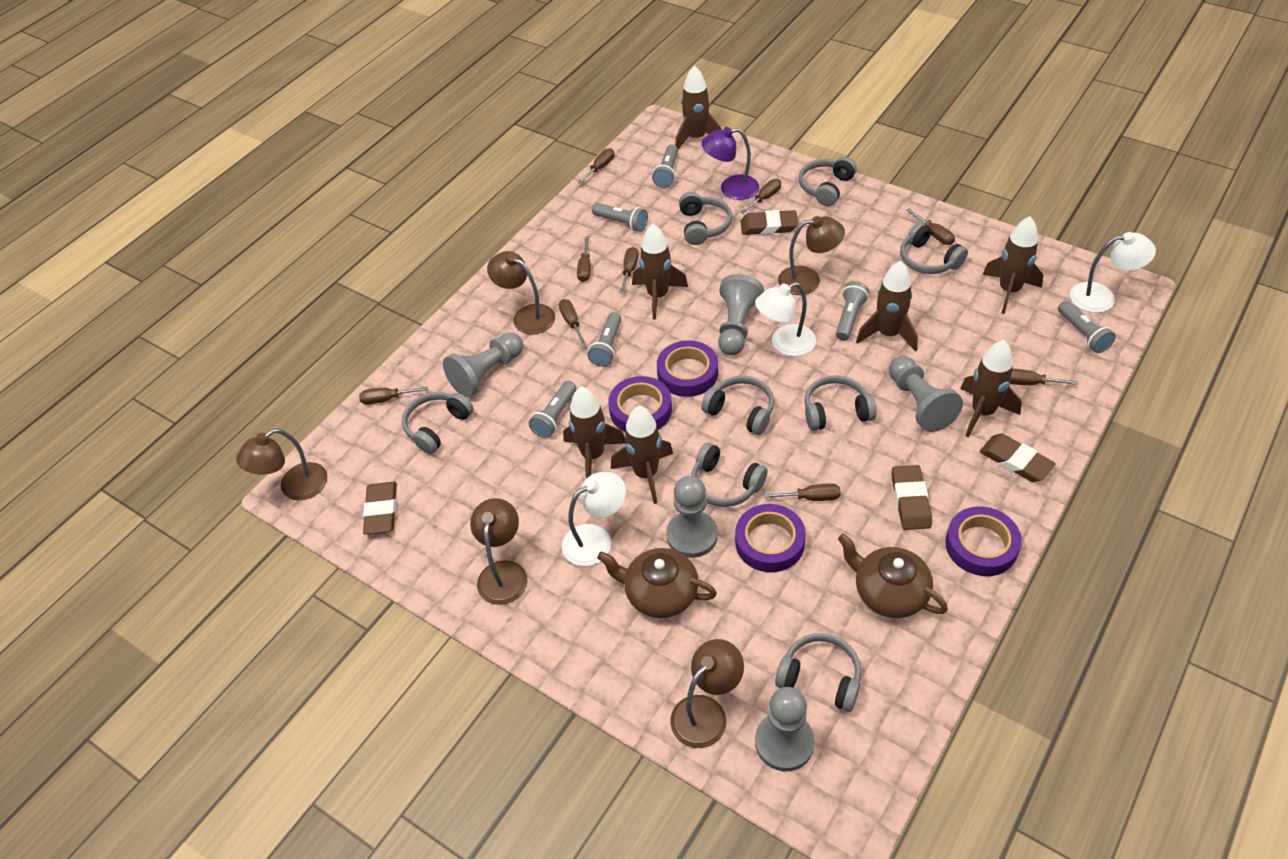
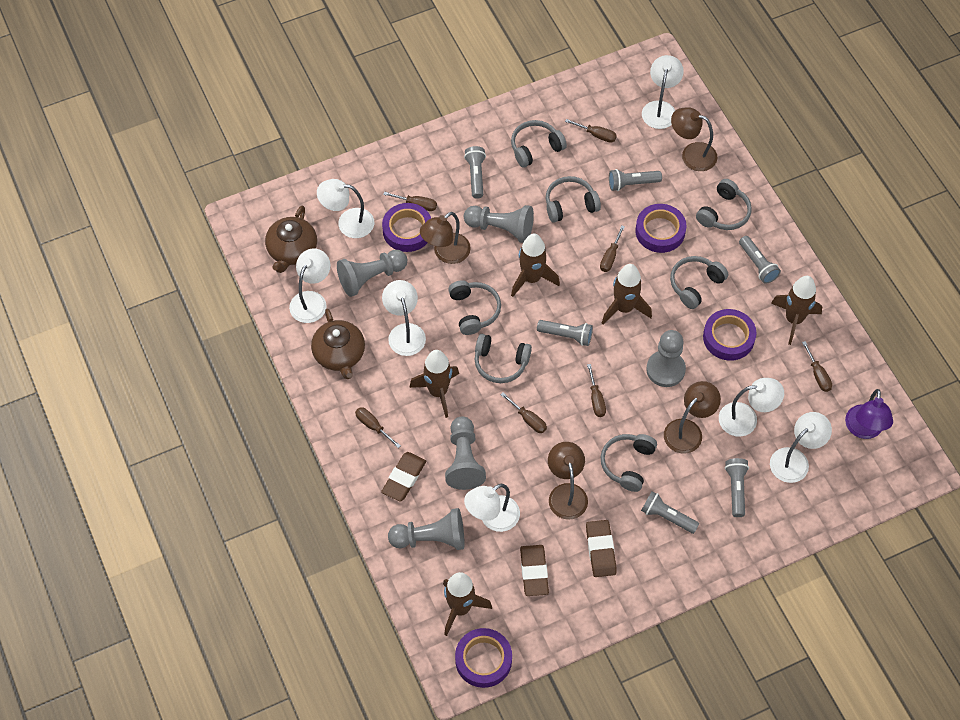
brown eraser: 4 -> 3
brown lamp: 5 -> 4
brown rocket: 7 -> 5
brown screwdriver: 9 -> 7
grey headphones: 8 -> 7
white lamp: 3 -> 7

